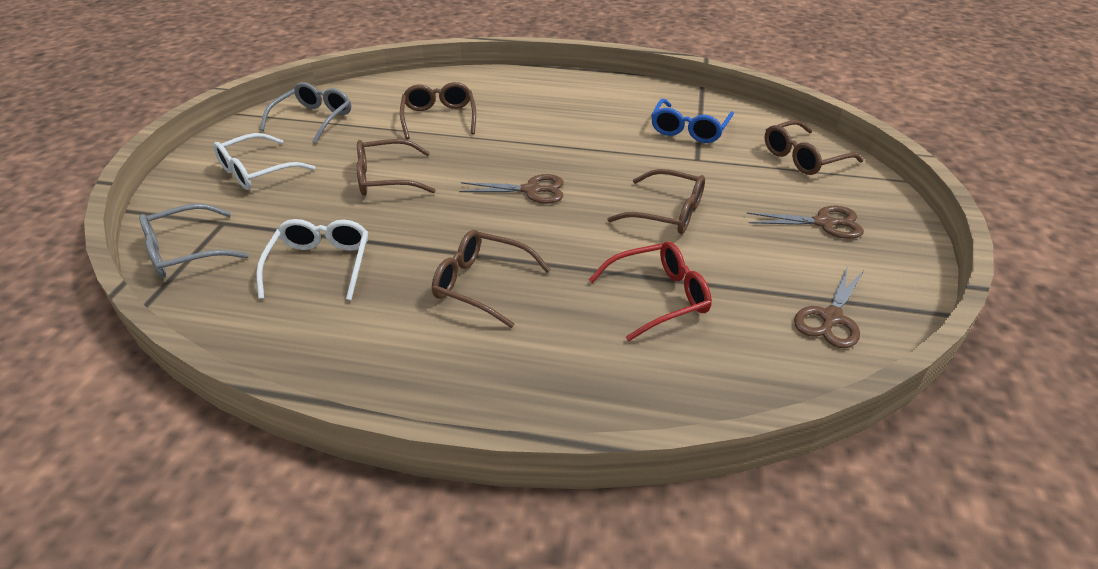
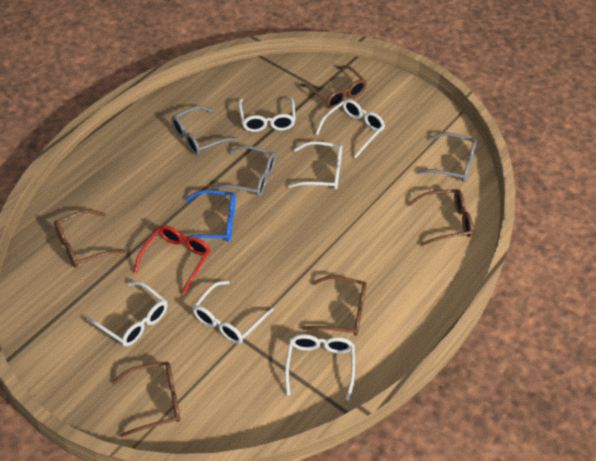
brown scissors: 3 -> 0
grey glasses: 2 -> 3
white glasses: 2 -> 6

